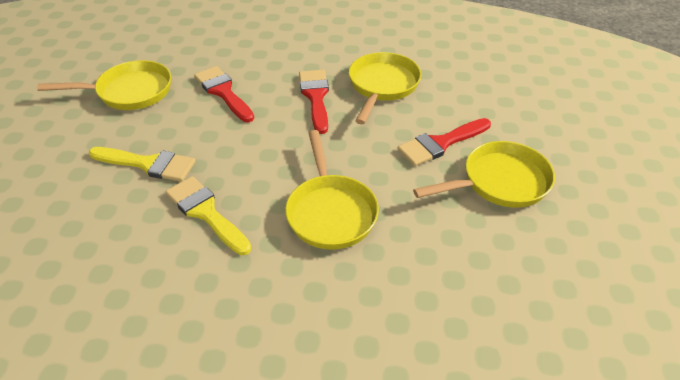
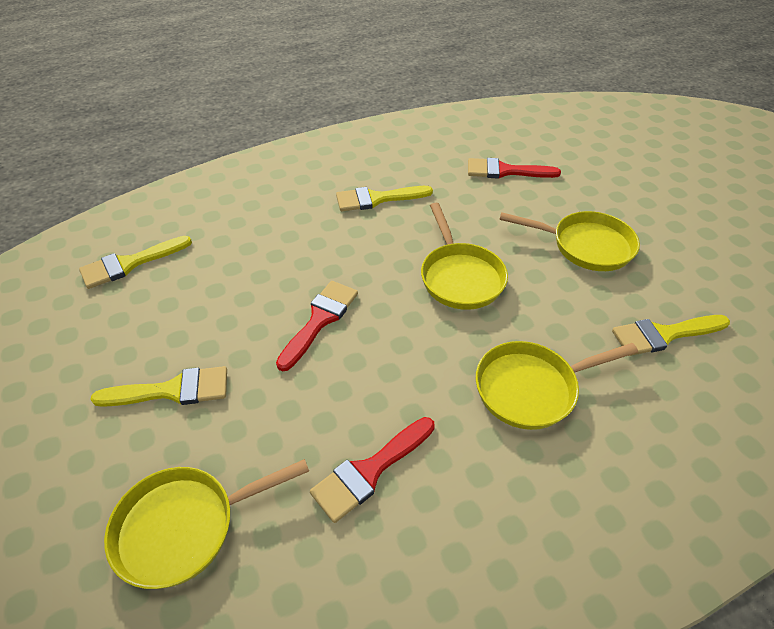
yellow brush: 2 -> 4

